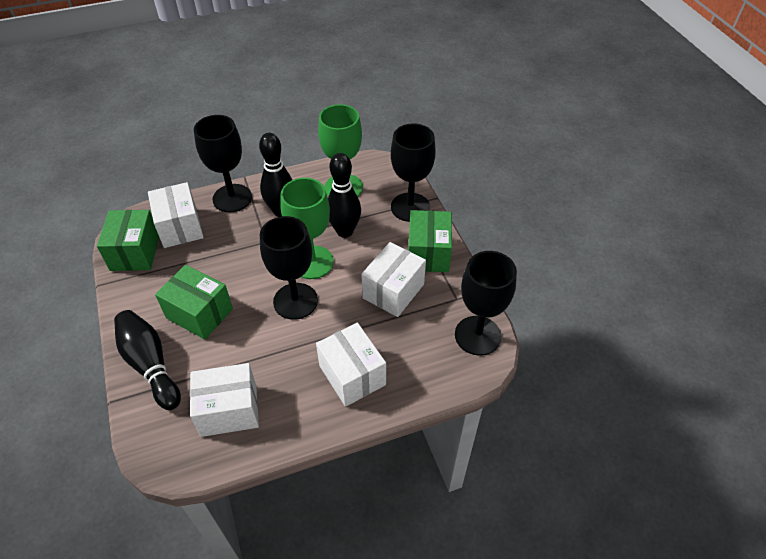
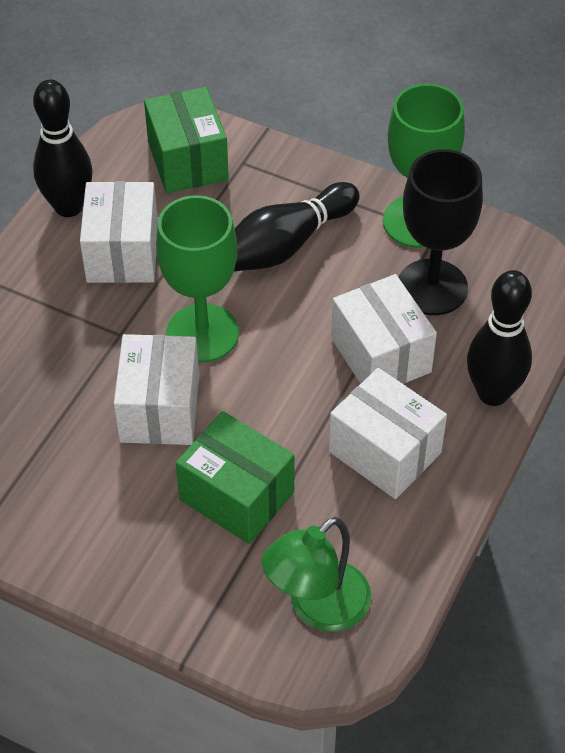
black goblet: 4 -> 1
green box: 3 -> 2
green lamp: 0 -> 1

